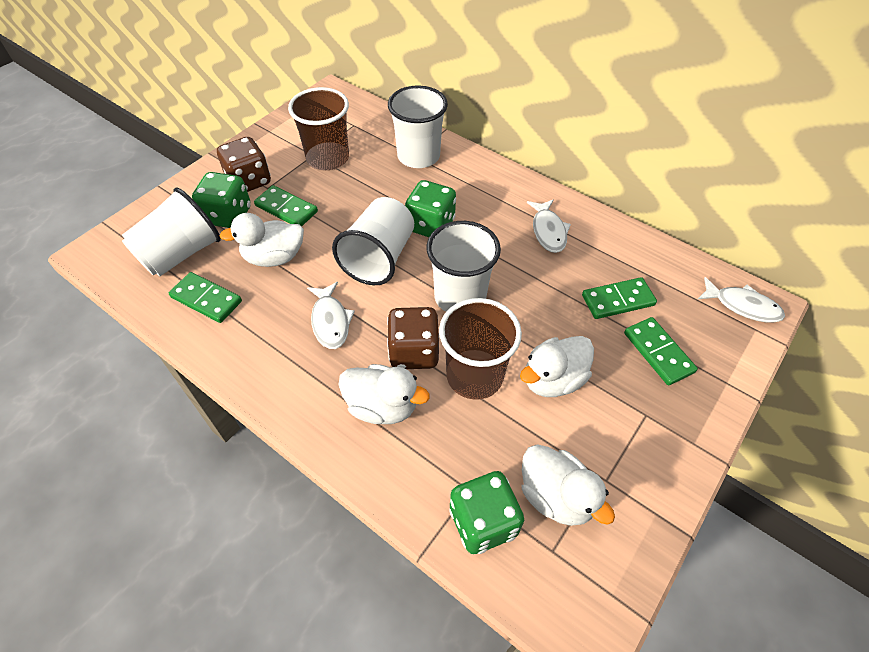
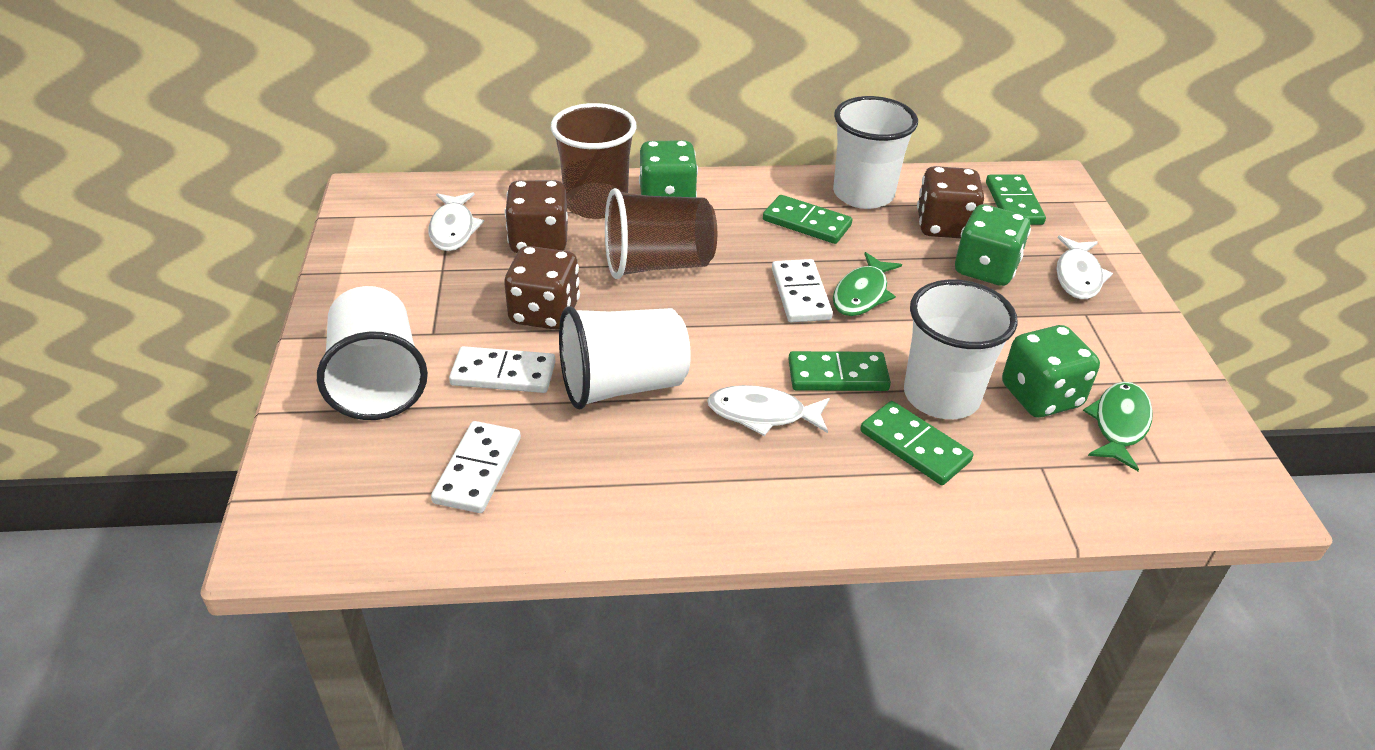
brown dice: 2 -> 3
green fish: 0 -> 2
white domino: 0 -> 3
white duck: 4 -> 0

